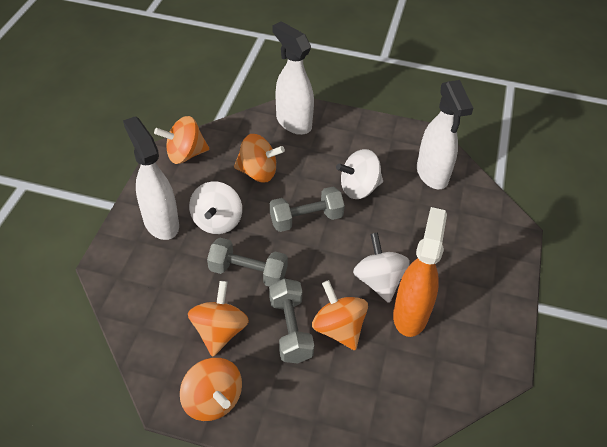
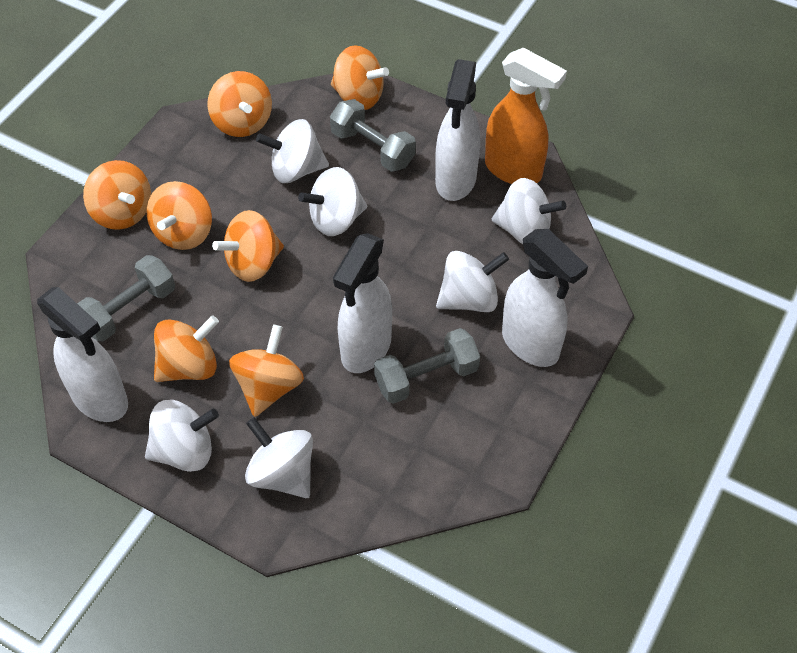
orange spinning top: 5 -> 7
white spinning top: 3 -> 6
white spray bottle: 3 -> 4

